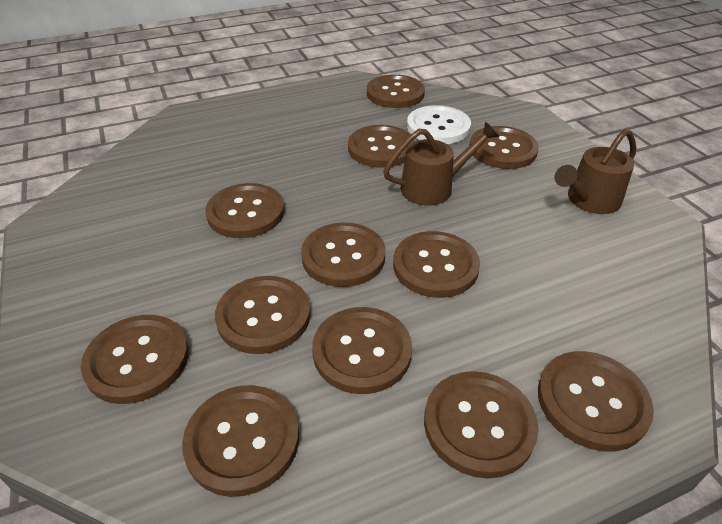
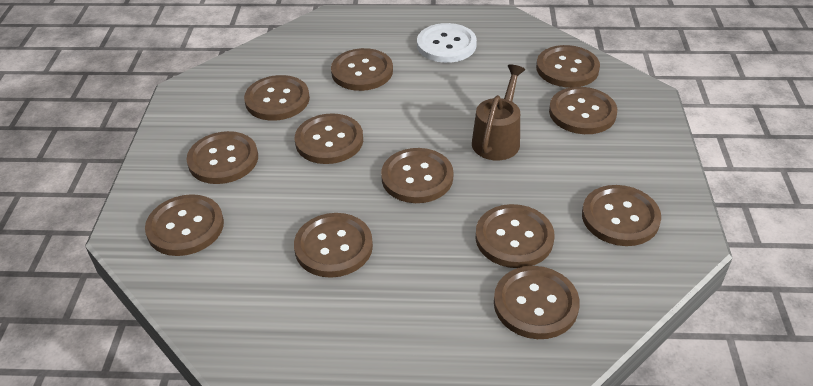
brown watering can: 2 -> 1

